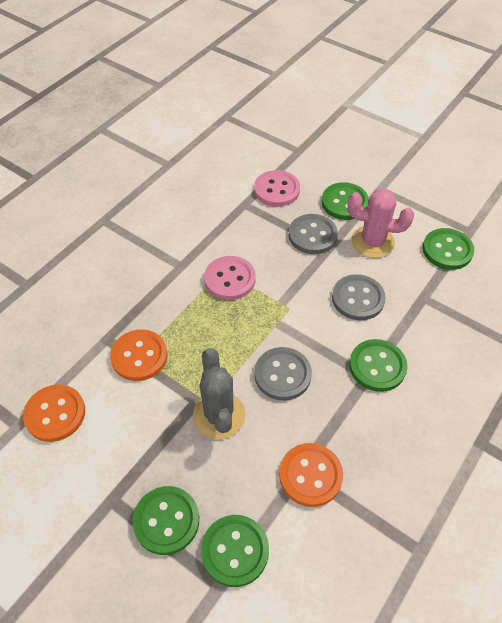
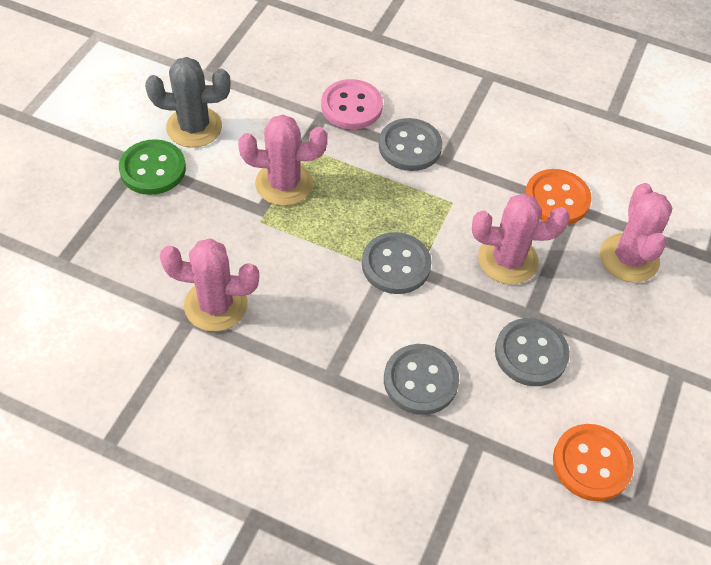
green button: 5 -> 1
grey button: 3 -> 4
orange button: 3 -> 2
pink button: 2 -> 1
pink cactus: 1 -> 4

